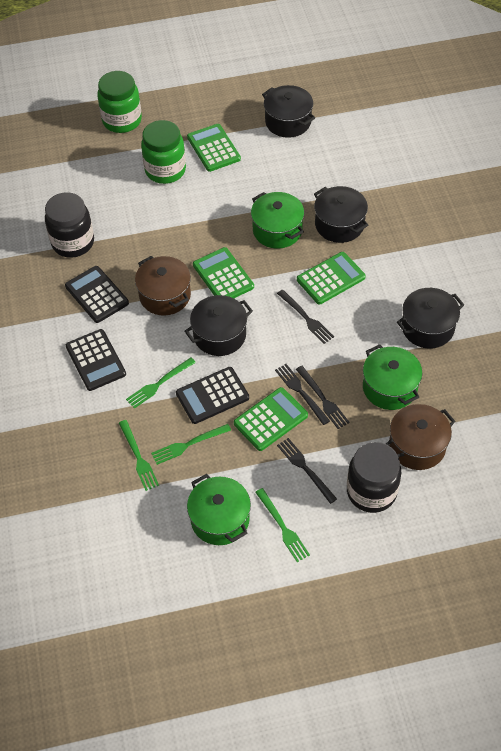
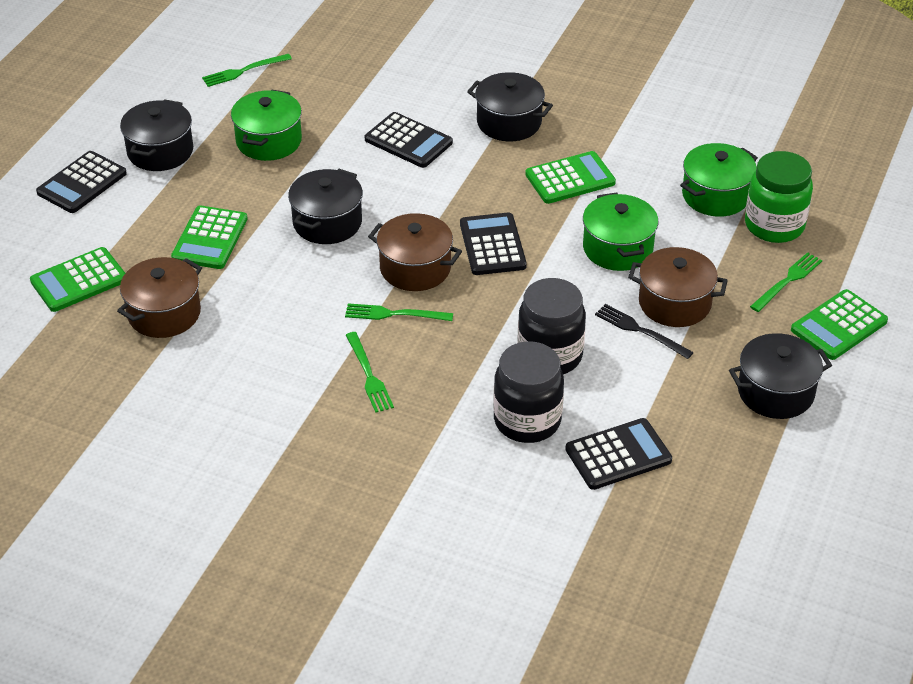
black calculator: 3 -> 4
black fork: 4 -> 1
brown pot: 2 -> 3
green jar: 2 -> 1

